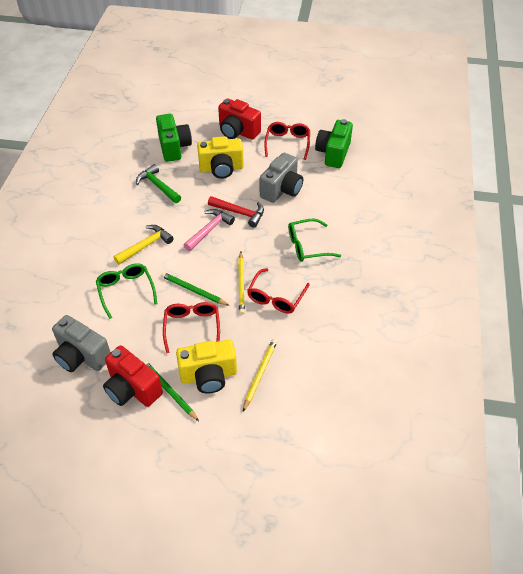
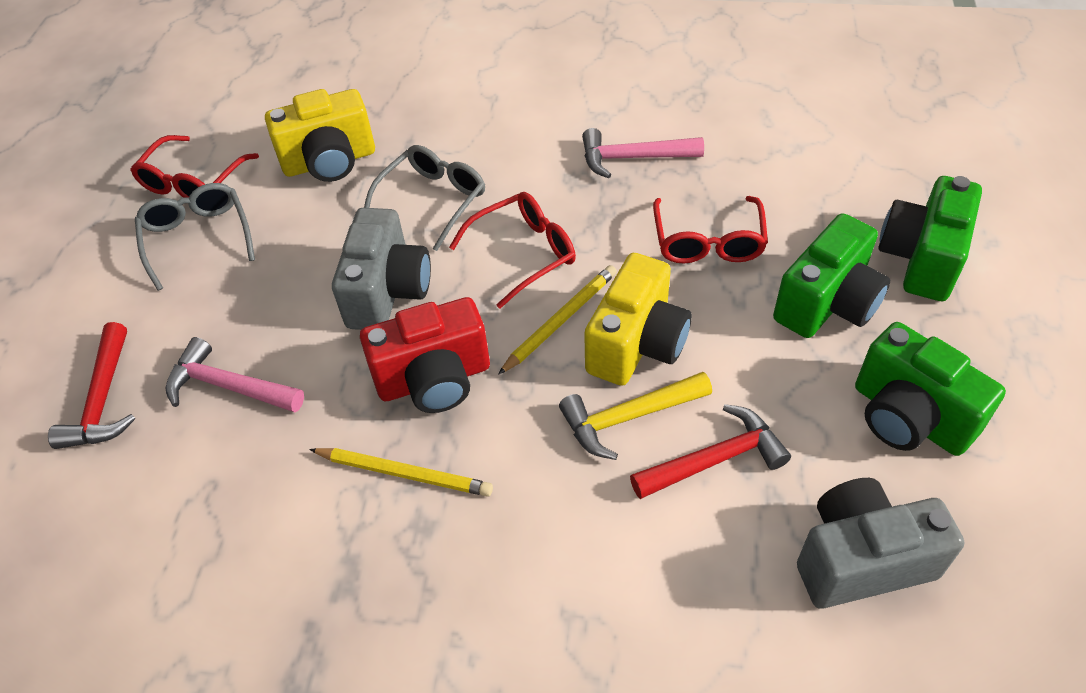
green camera: 2 -> 3
green glasses: 2 -> 0
green hammer: 1 -> 0
green pencil: 2 -> 0
grey glasses: 0 -> 2
pink hammer: 1 -> 2
red camera: 2 -> 1
red hammer: 1 -> 2

